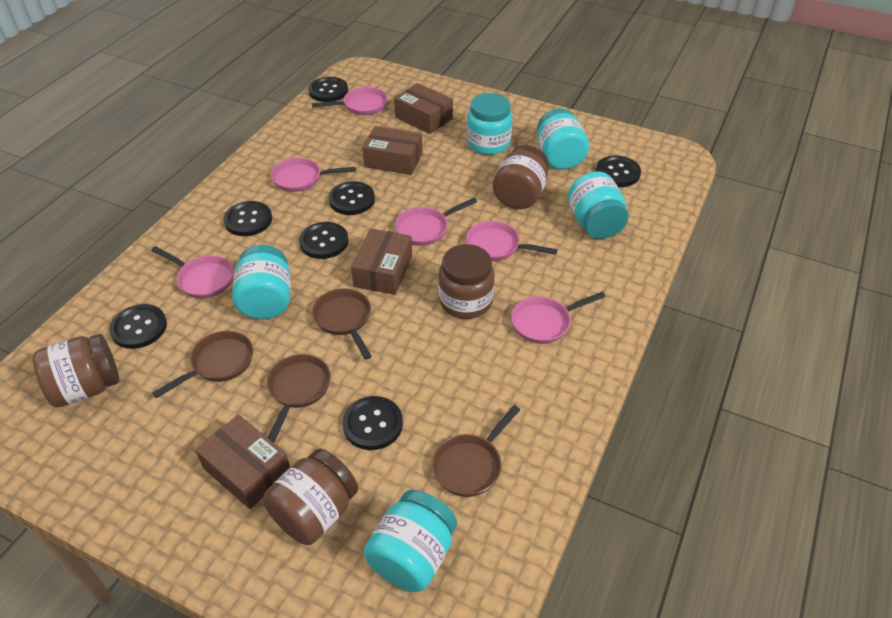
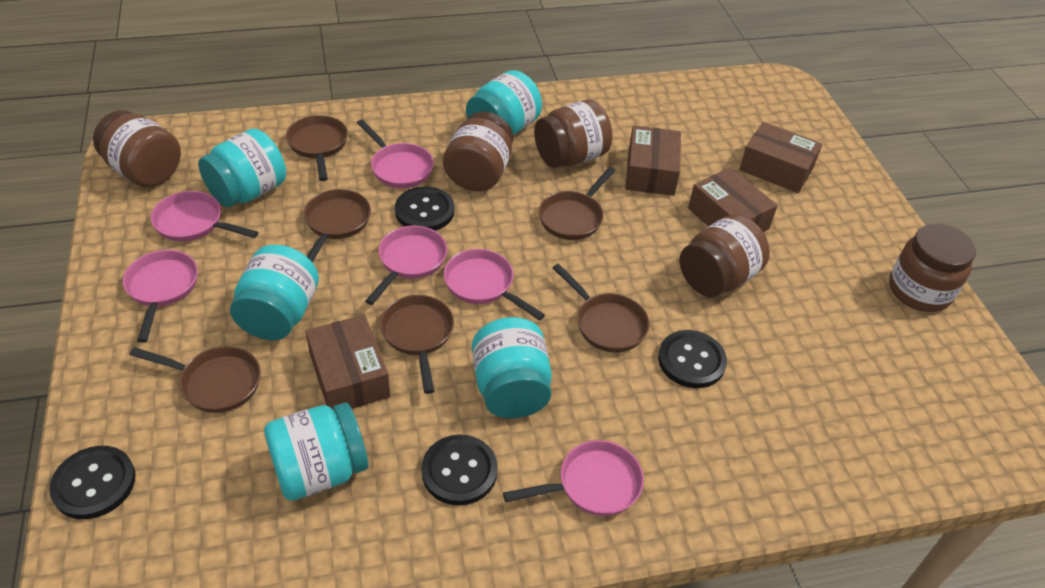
black button: 7 -> 4
brown jar: 4 -> 5
brown pan: 4 -> 6

